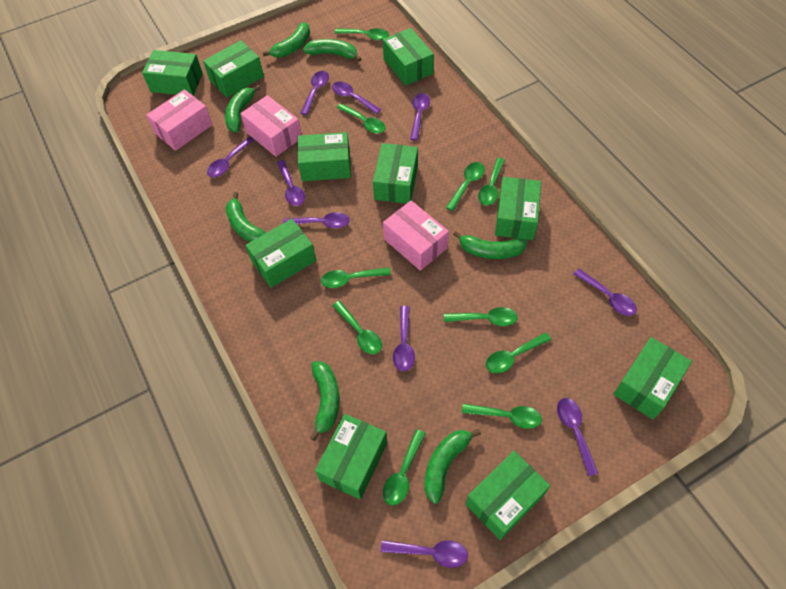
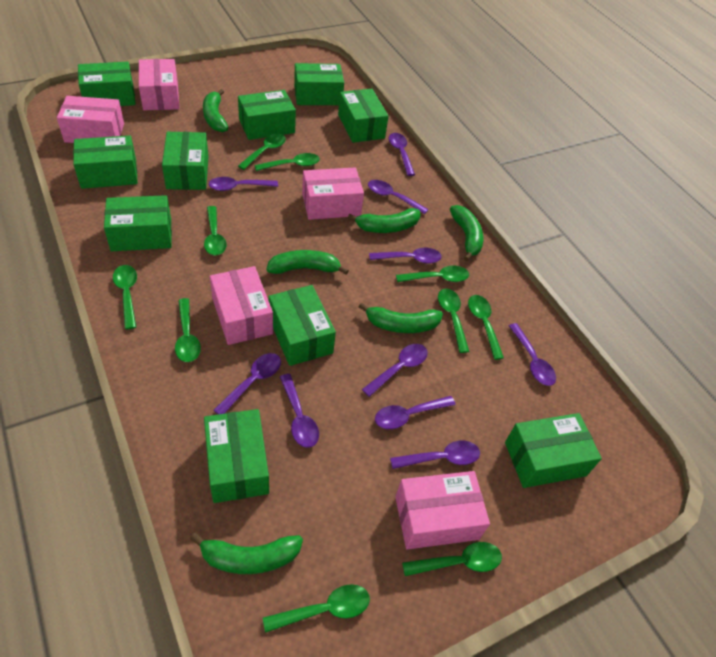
green banana: 7 -> 6
pink box: 3 -> 5

